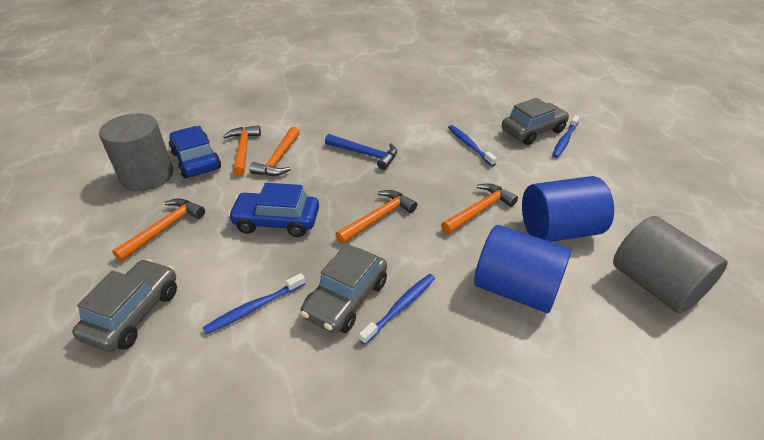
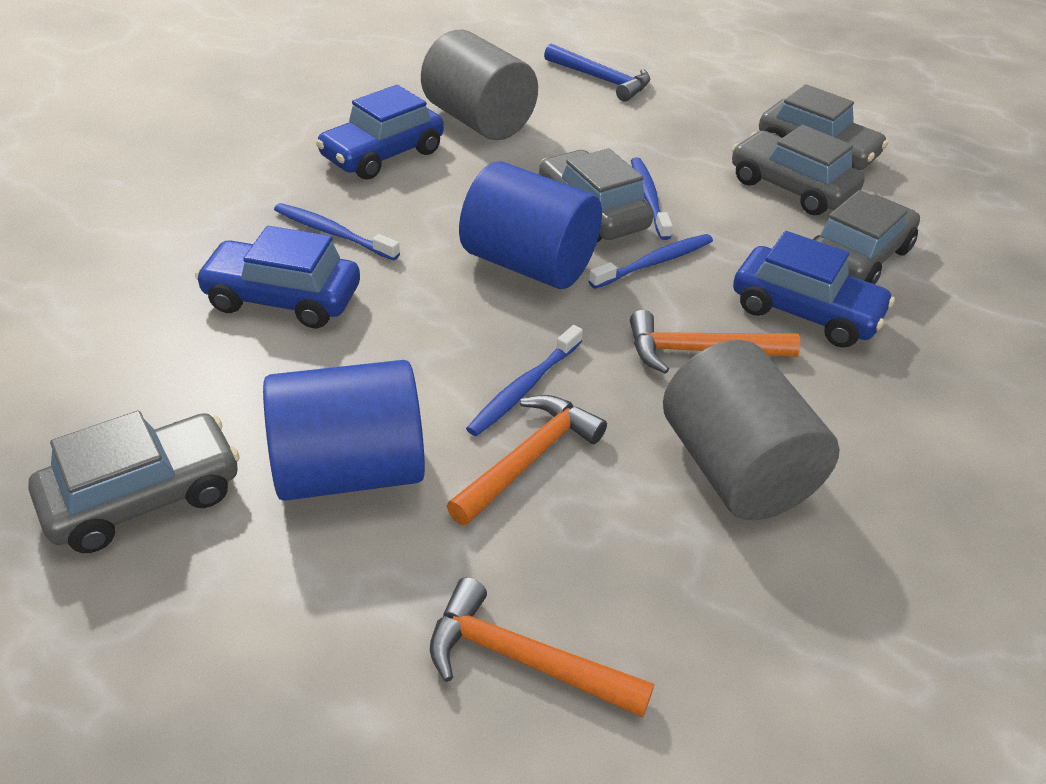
blue car: 2 -> 3
grey car: 3 -> 5
orange hammer: 5 -> 3

